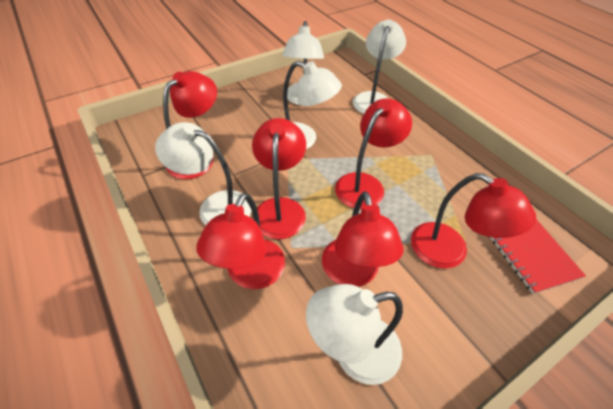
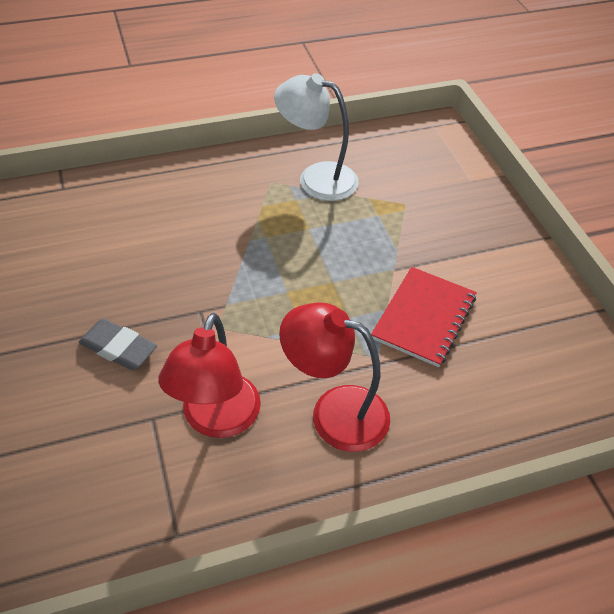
grey eraser: 0 -> 1
red lamp: 6 -> 2
white lamp: 5 -> 1

